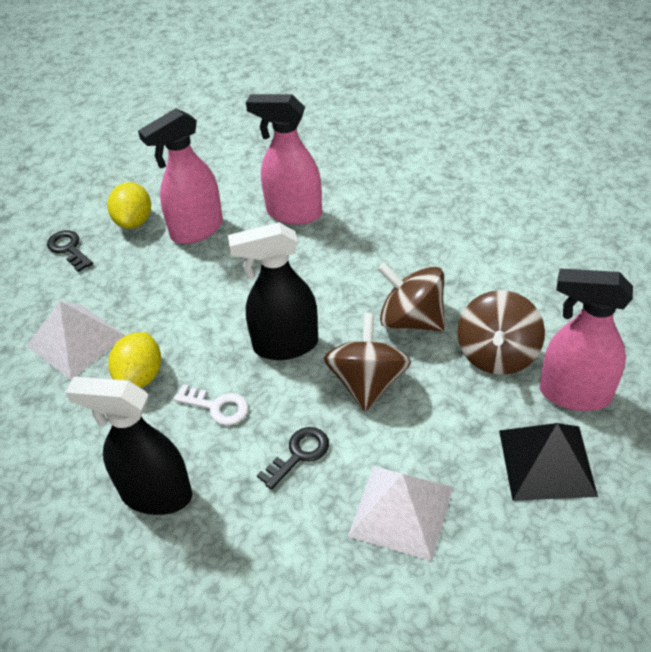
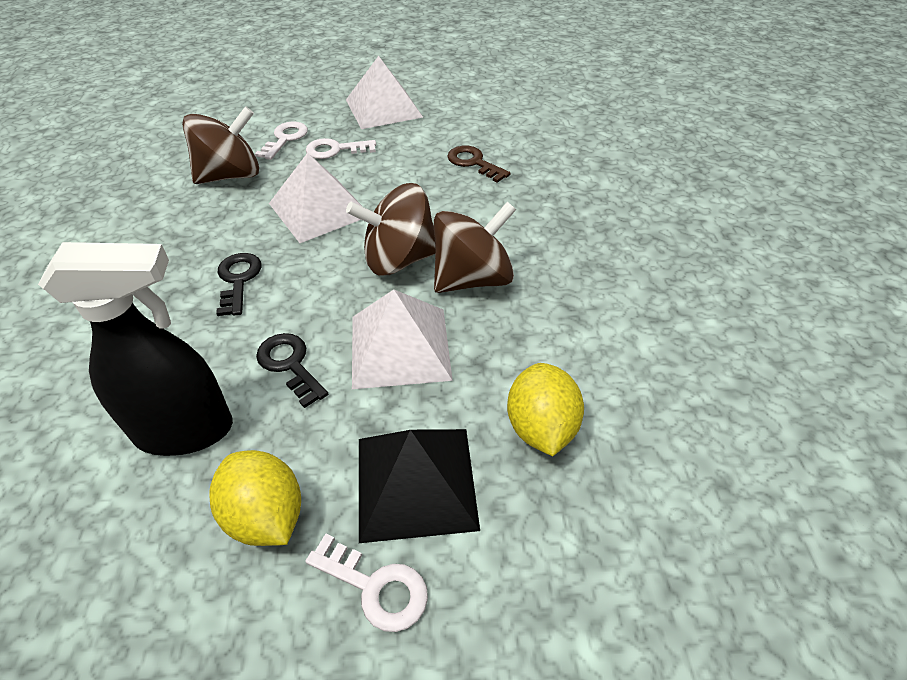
black spray bottle: 2 -> 1
brown key: 0 -> 1
pink spray bottle: 3 -> 0
white key: 1 -> 3
white pyramid: 2 -> 3

